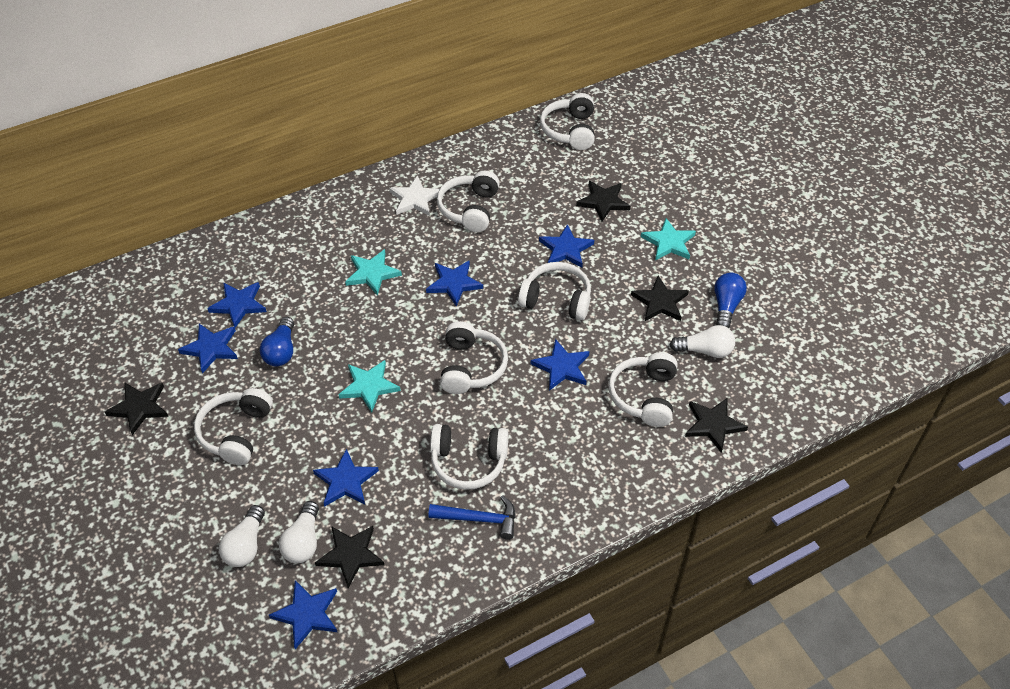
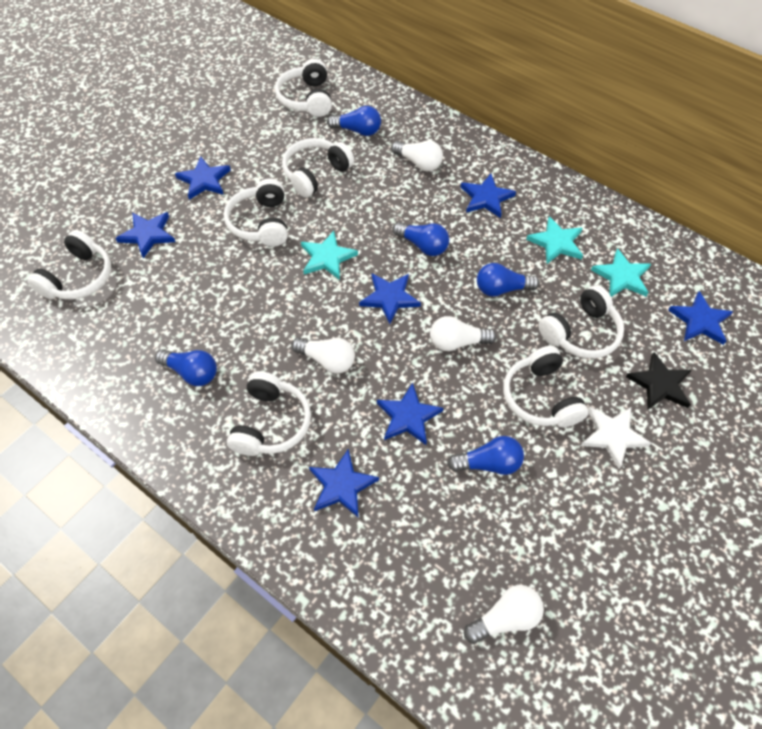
black star: 5 -> 1
blue hammer: 1 -> 0
blue light bulb: 2 -> 5
white light bulb: 3 -> 4

